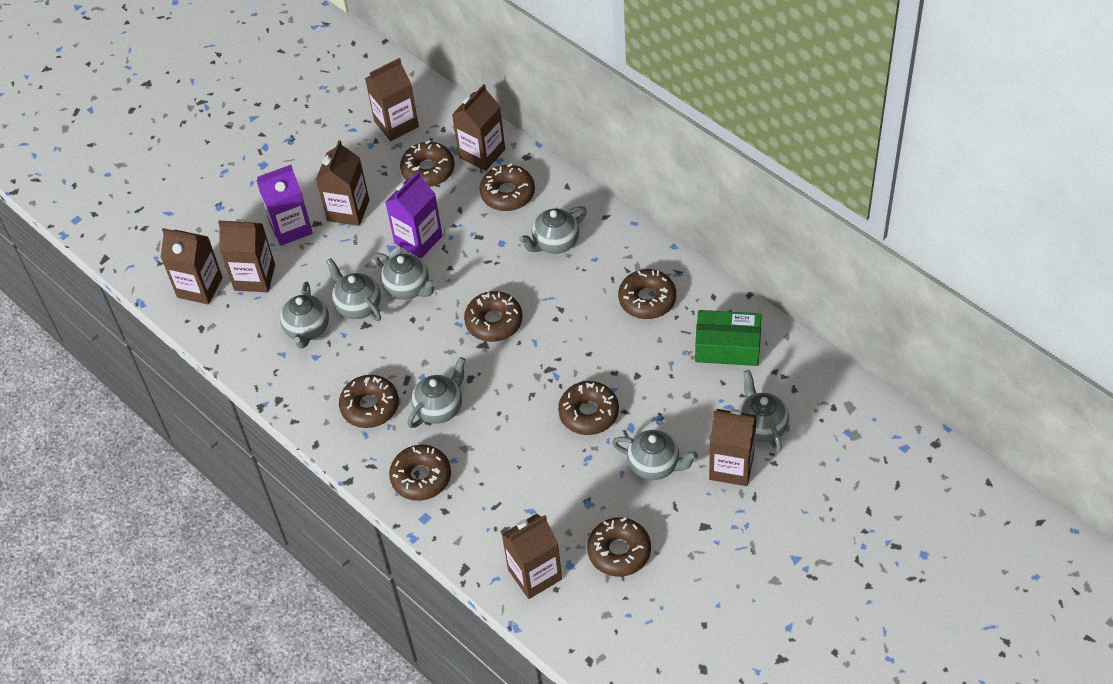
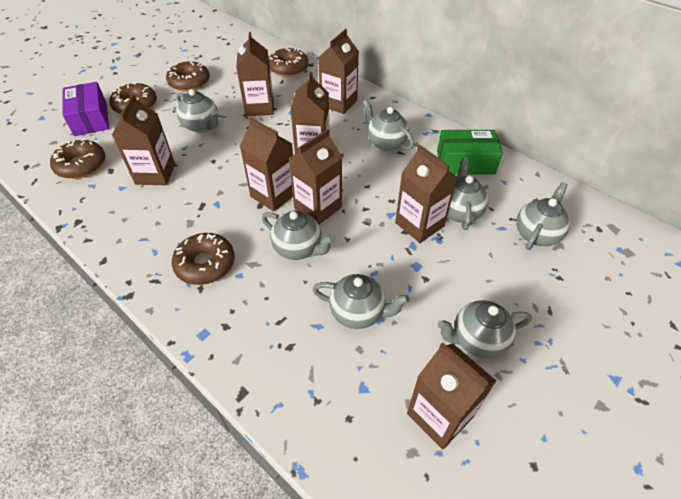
brown carton: 7 -> 8
brown donut: 8 -> 5
purple box: 0 -> 1
purple carton: 2 -> 0

